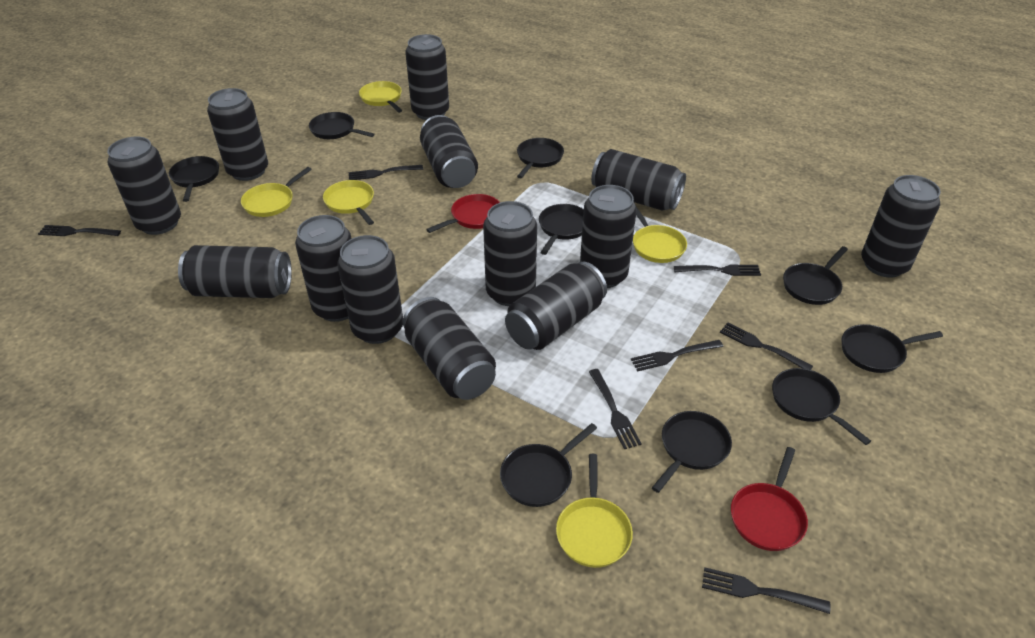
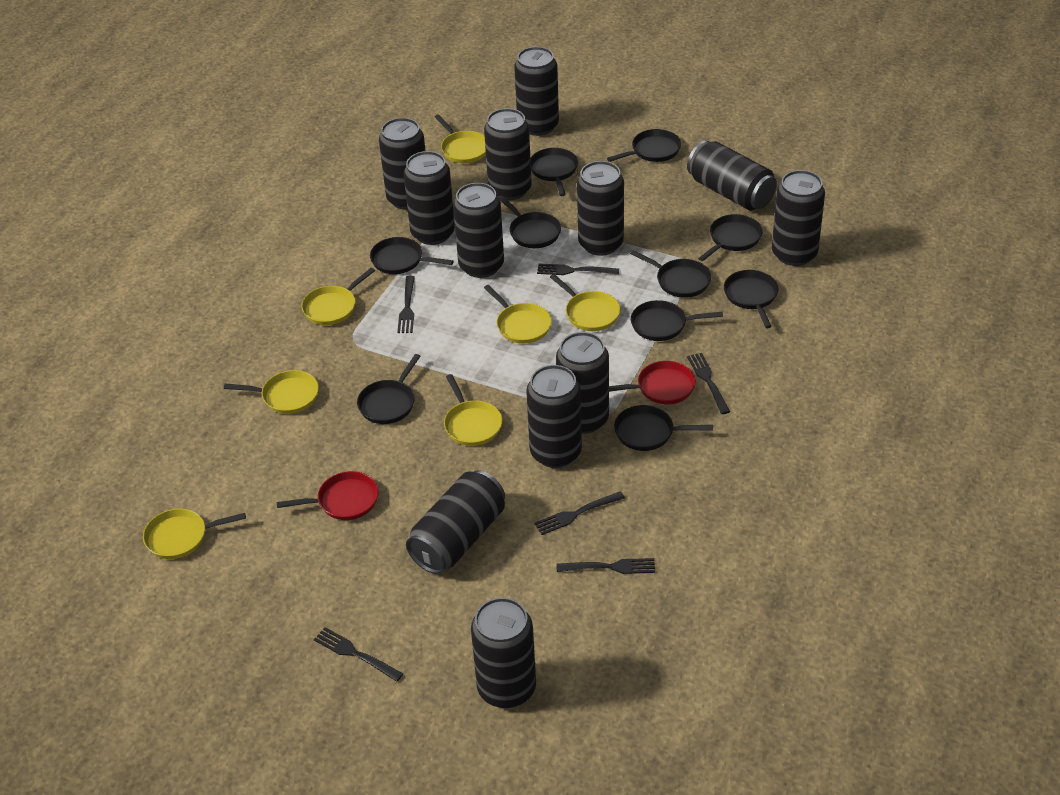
black can: 13 -> 12
black fork: 7 -> 6
black pan: 9 -> 10
yellow pan: 5 -> 7

